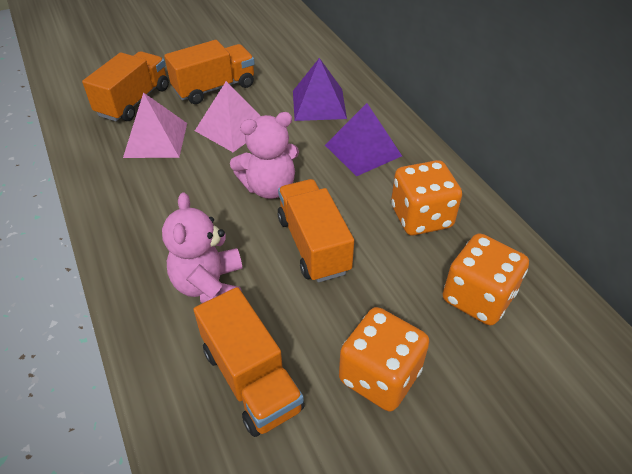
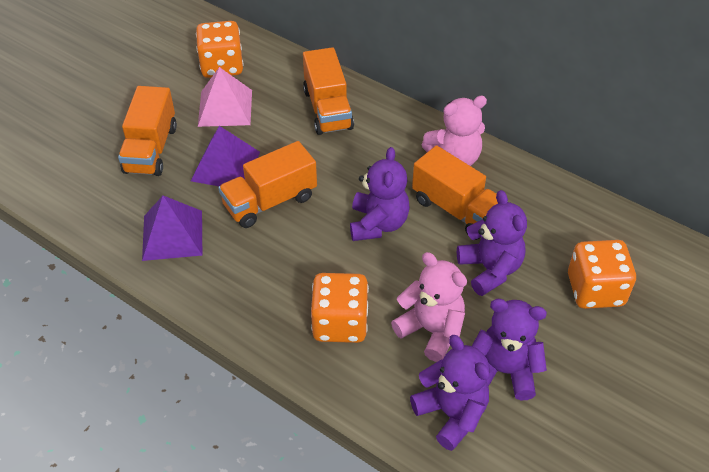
pink pyramid: 2 -> 1
purple teddy bear: 0 -> 4

